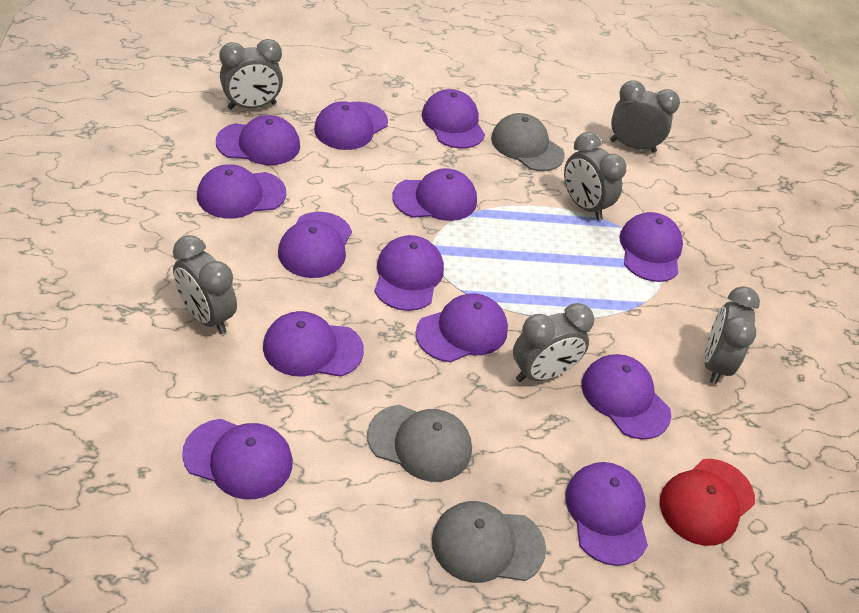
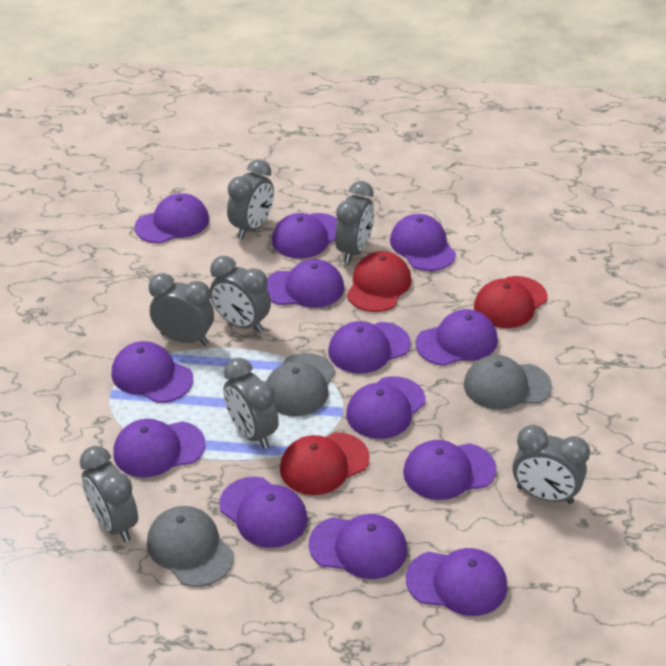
grey clock: 6 -> 7
red cap: 1 -> 3

